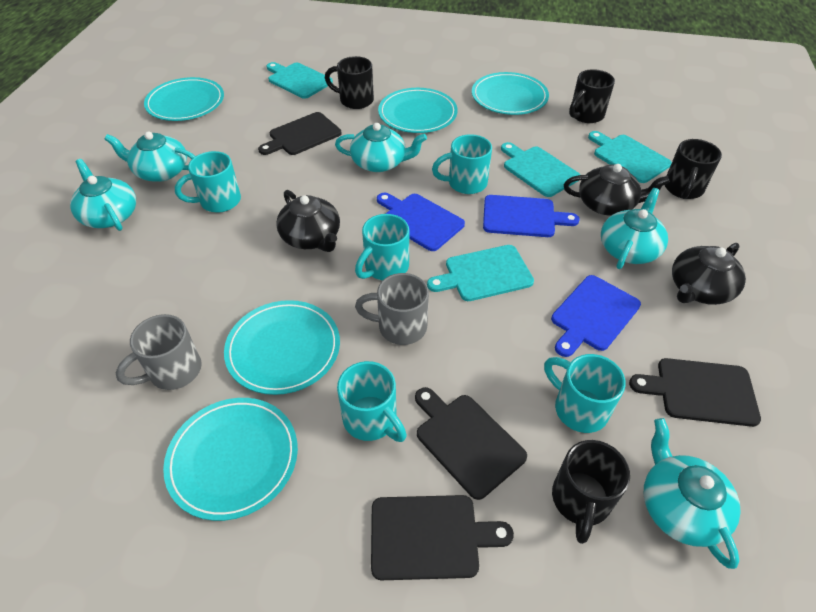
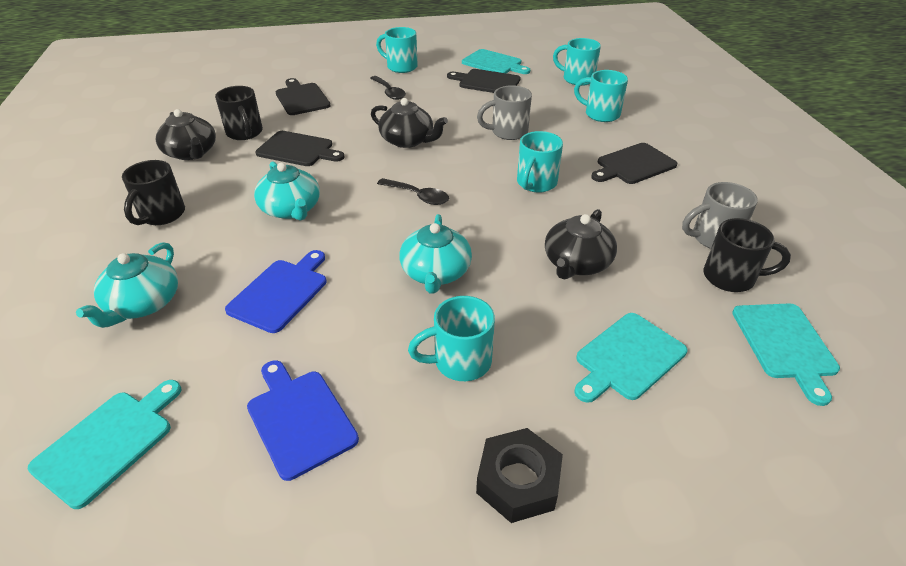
black mug: 4 -> 3
black nut: 0 -> 1
black spoon: 0 -> 2
blue cutting board: 3 -> 2
turquoise plate: 5 -> 0
turquoise teapot: 5 -> 3

